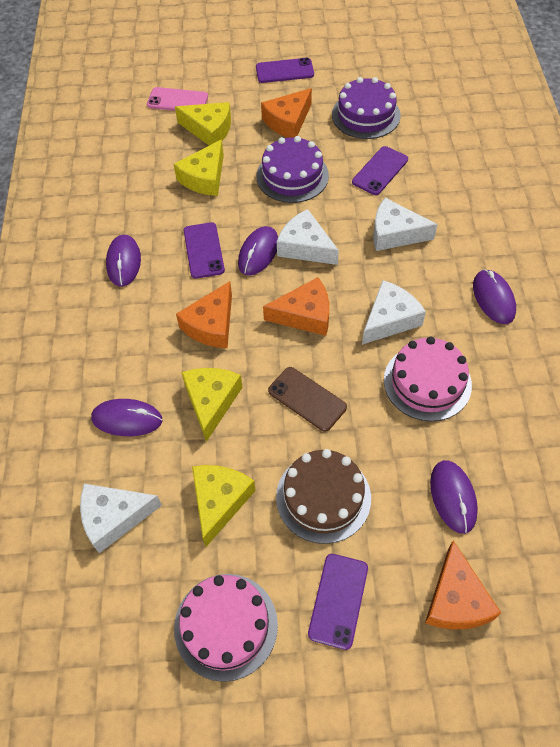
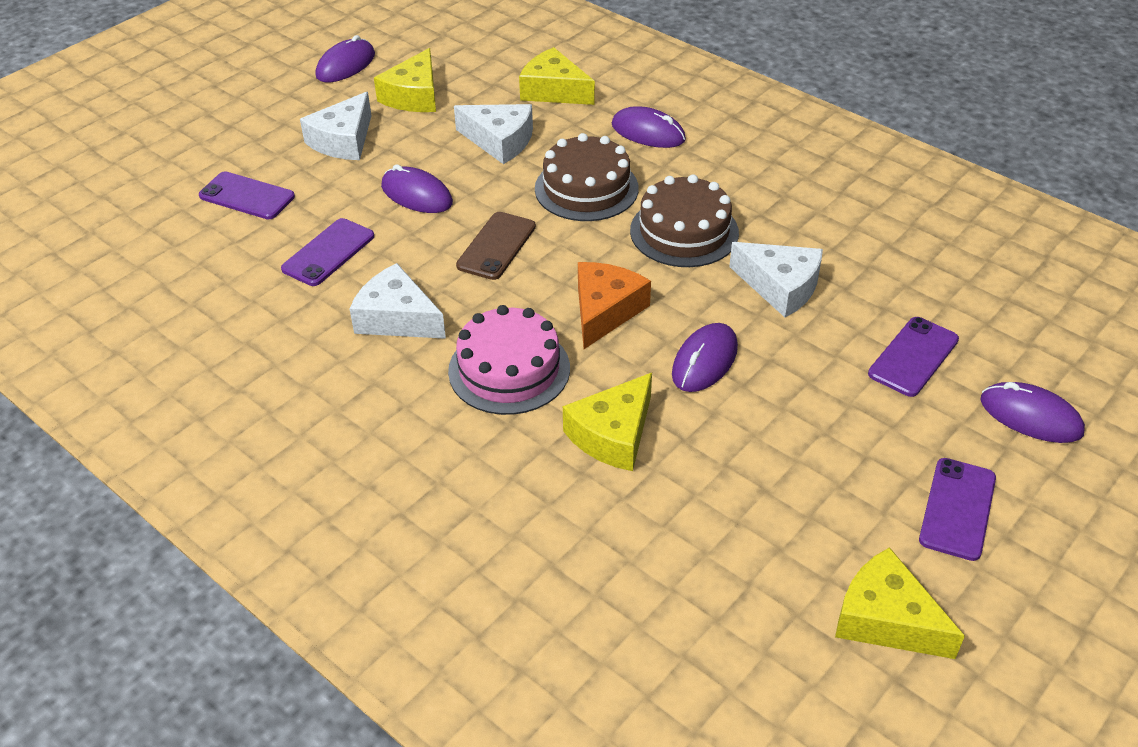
brown cake: 1 -> 2
orange cheese: 4 -> 1
pink cake: 2 -> 1
pink phone: 1 -> 0
purple cake: 2 -> 0

